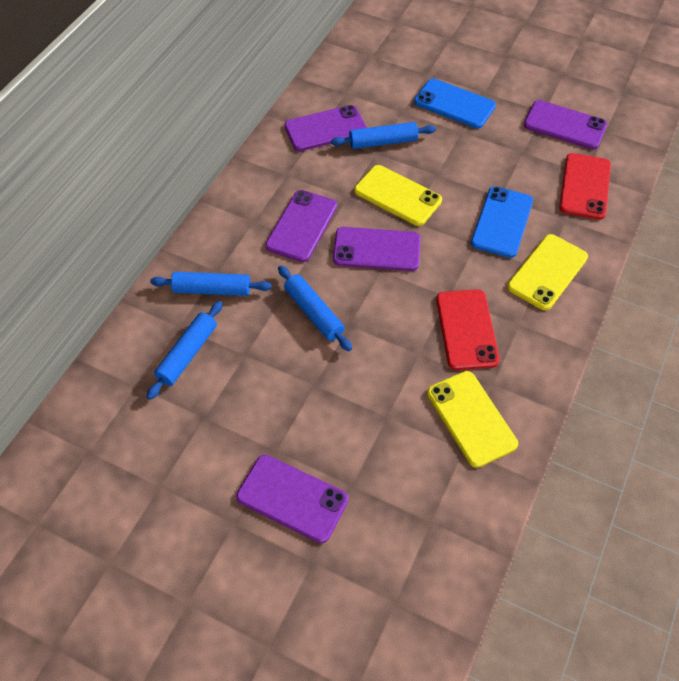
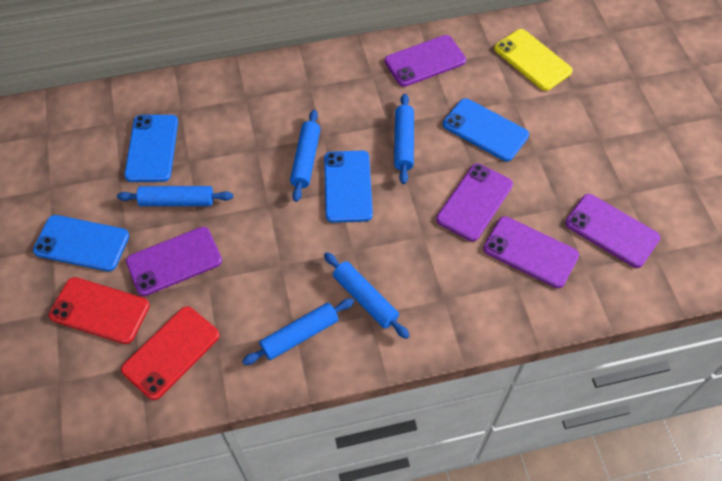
blue phone: 2 -> 4
blue rolling pin: 4 -> 5
yellow phone: 3 -> 1

